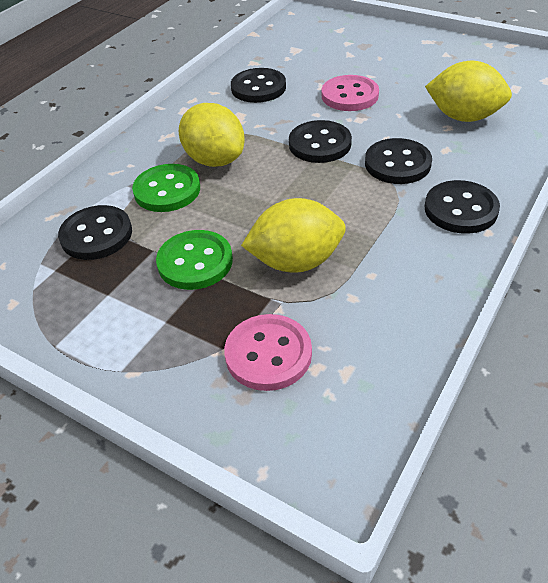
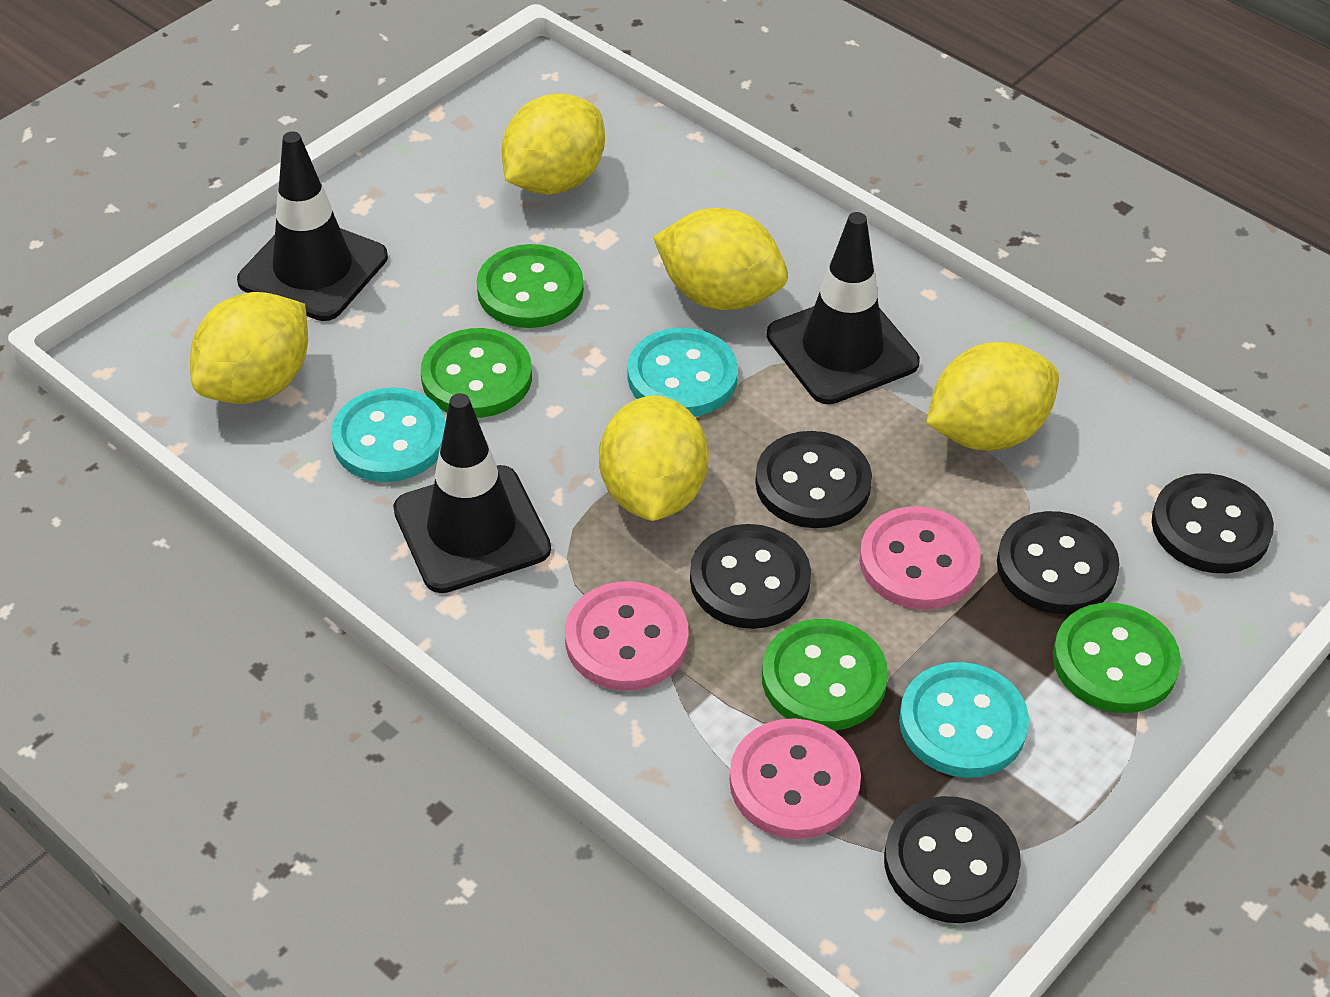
black traffic cone: 0 -> 3
green button: 2 -> 4
pink button: 2 -> 3
turquoise button: 0 -> 3
yellow lemon: 3 -> 5

